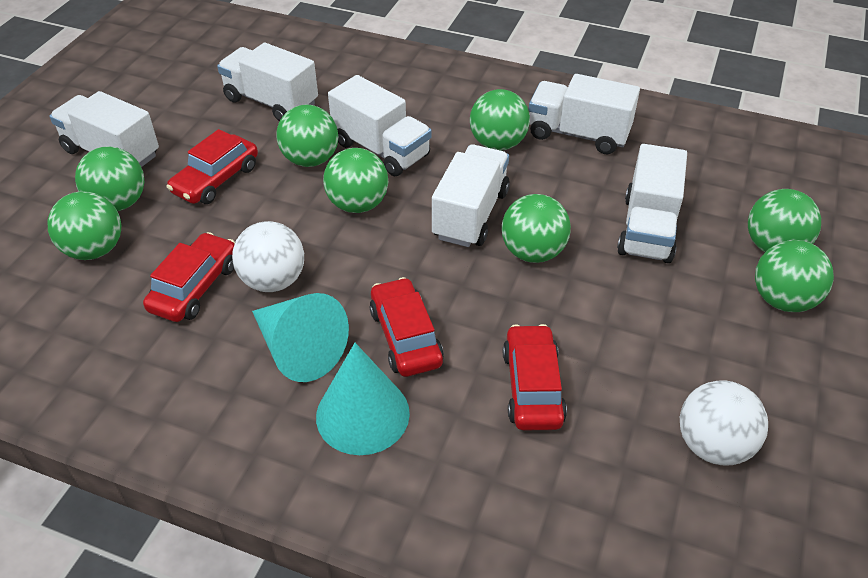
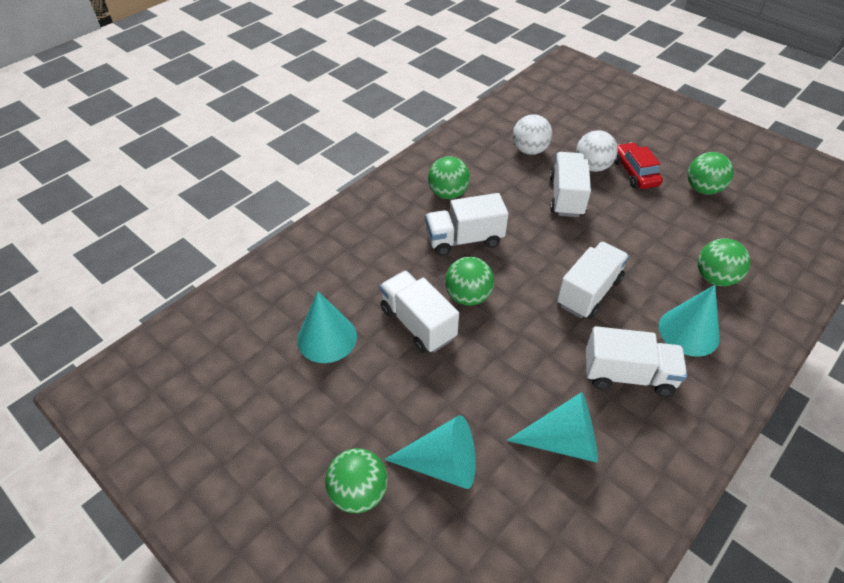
green ball: 8 -> 5
red car: 4 -> 1
turquoise cone: 2 -> 4
white truck: 6 -> 5

